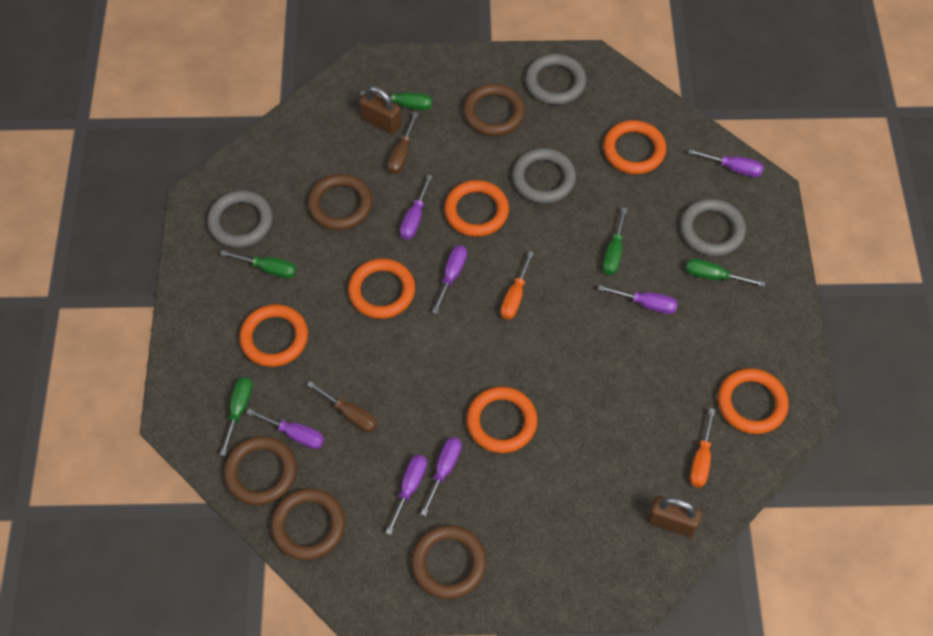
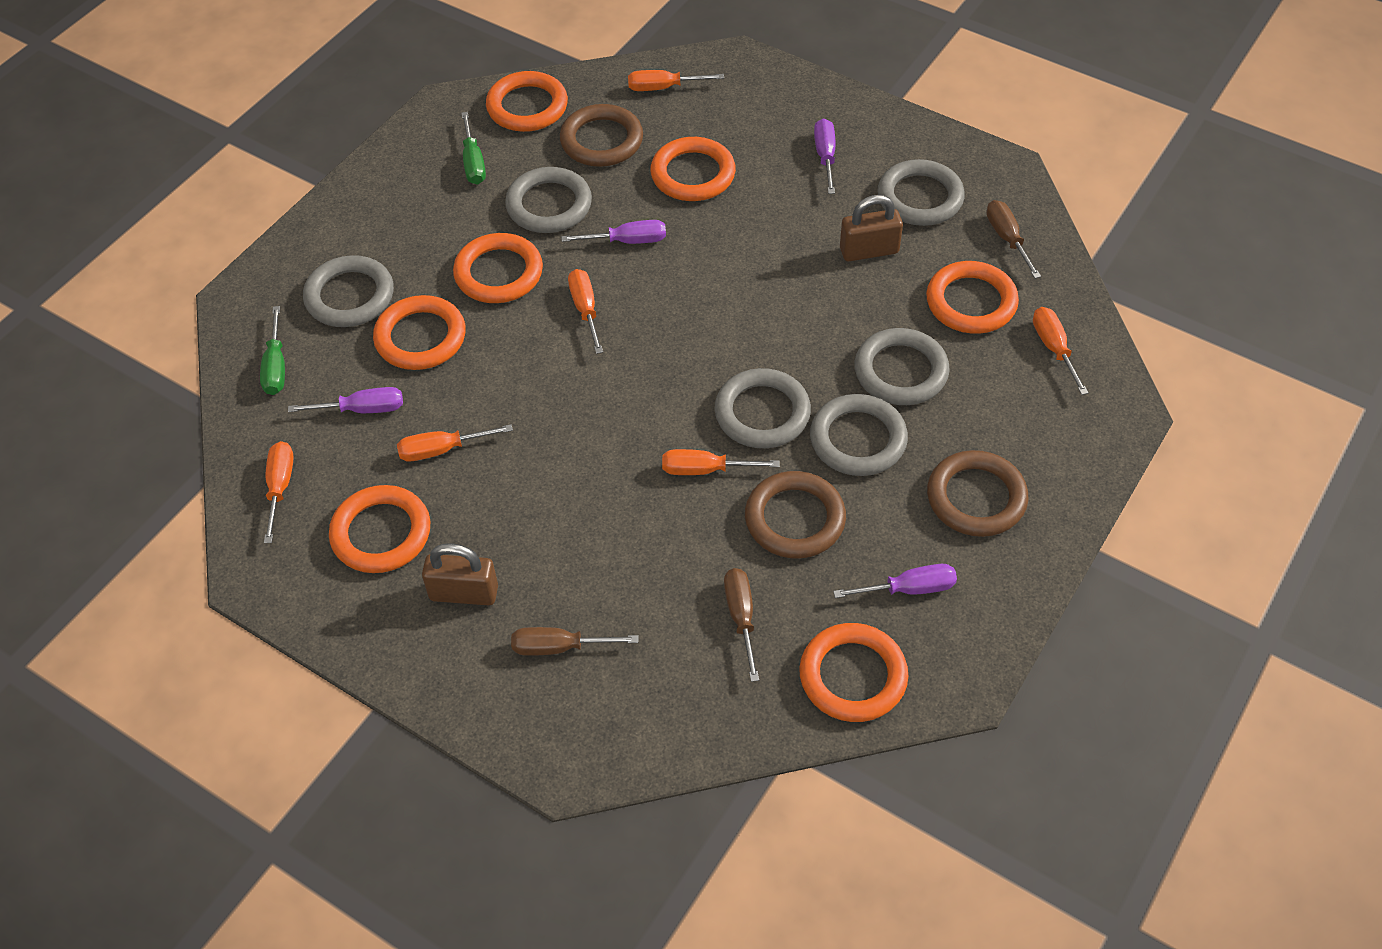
brown ring: 5 -> 3
brown screwdriver: 2 -> 3
green screwdriver: 5 -> 2
grey ring: 4 -> 6
orange ring: 6 -> 7
orange screwdriver: 2 -> 6
purple screwdriver: 7 -> 4

